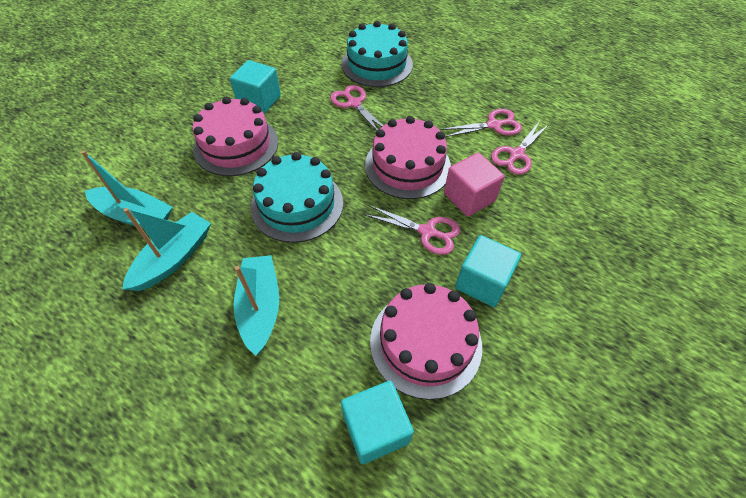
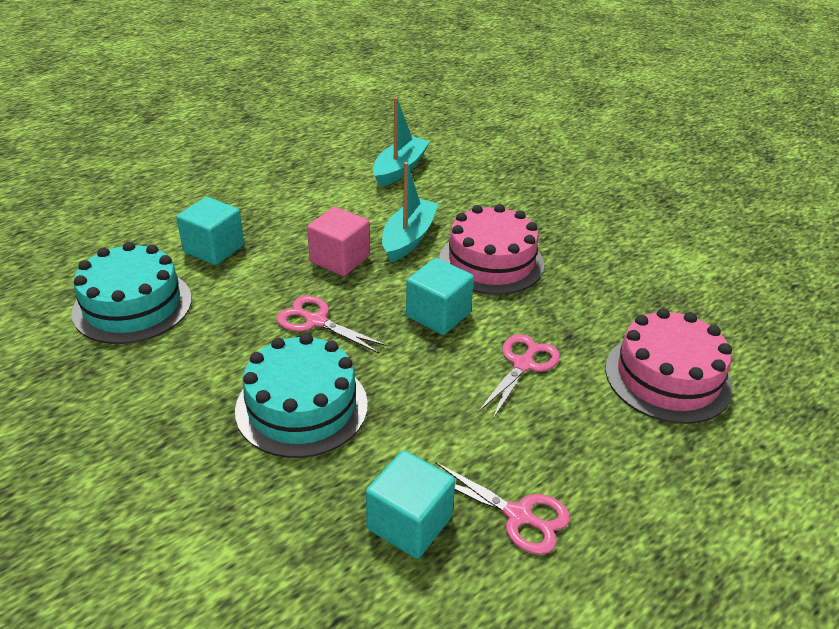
pink cake: 3 -> 2
pink scissors: 4 -> 3
turquoise boat: 3 -> 2

